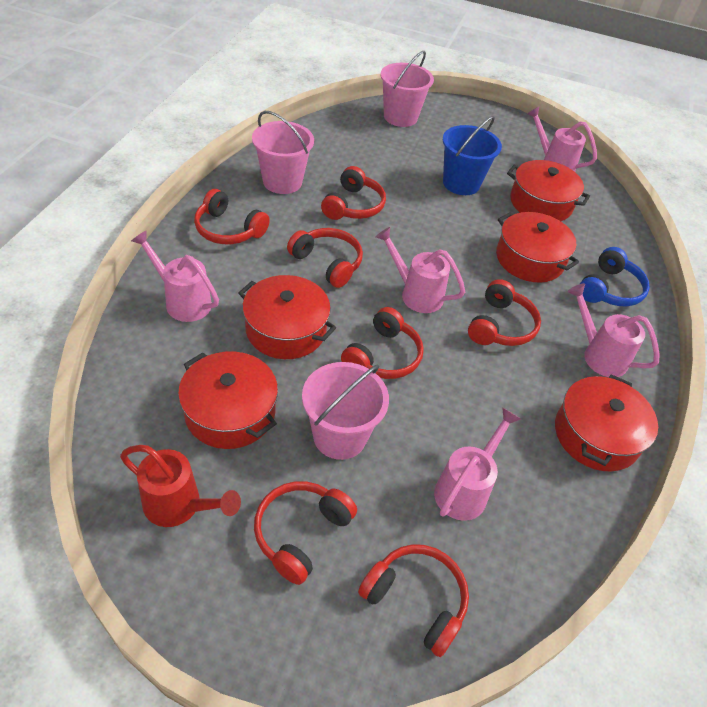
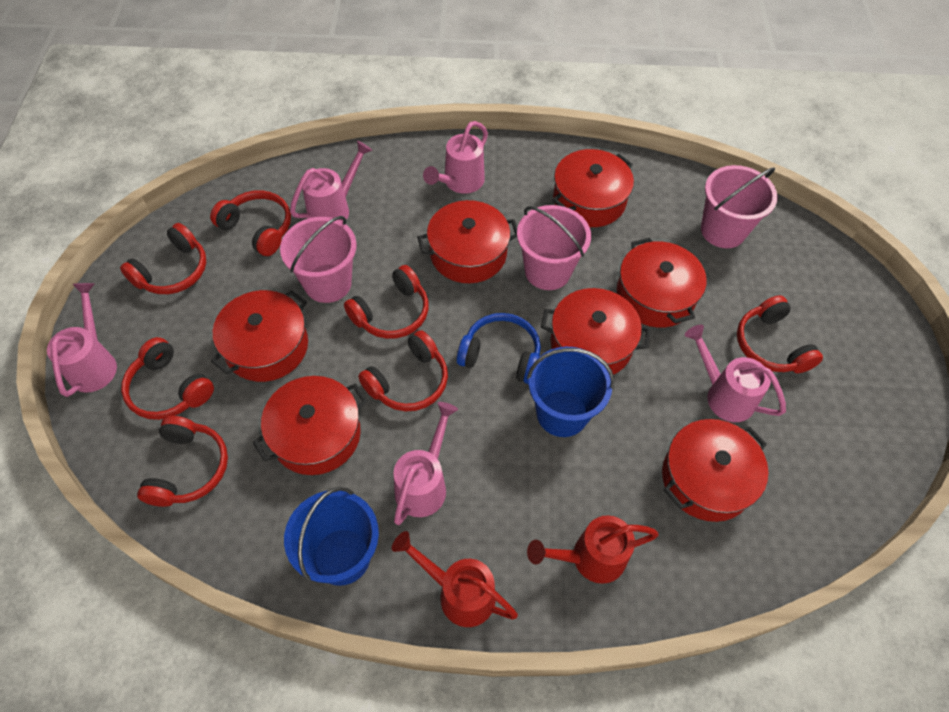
blue bucket: 1 -> 2
red pot: 5 -> 7
red watering can: 1 -> 2

